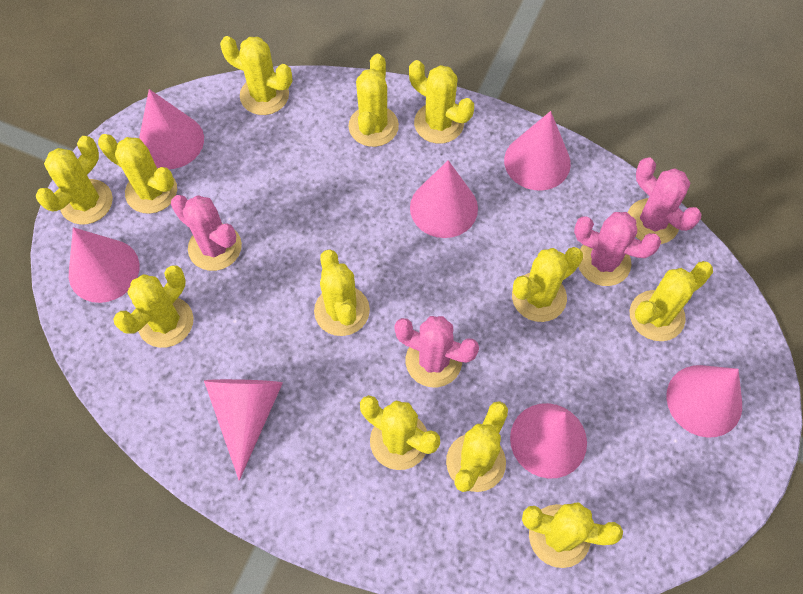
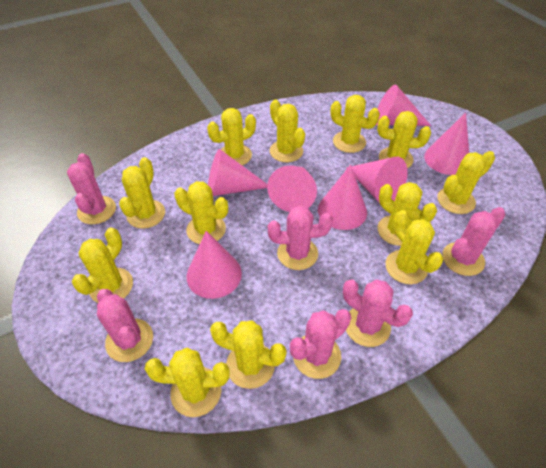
pink cactus: 4 -> 6

